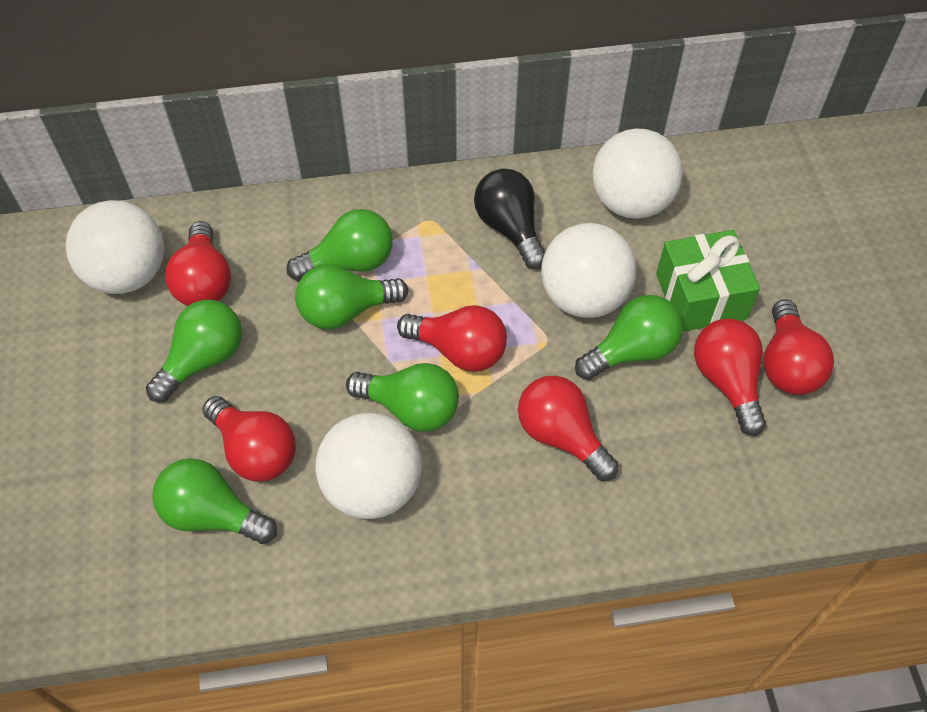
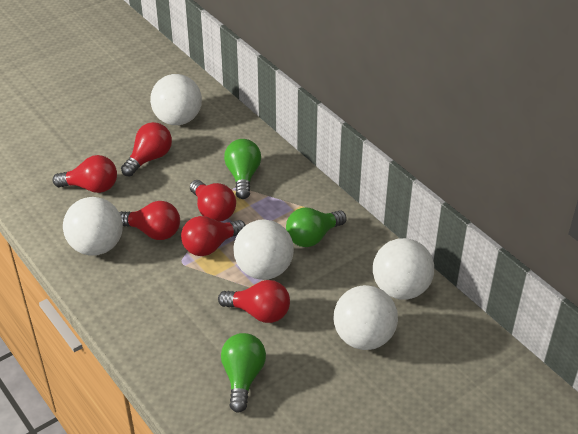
black light bulb: 1 -> 0
green gift: 1 -> 0
green light bulb: 6 -> 3
white ball: 4 -> 5

